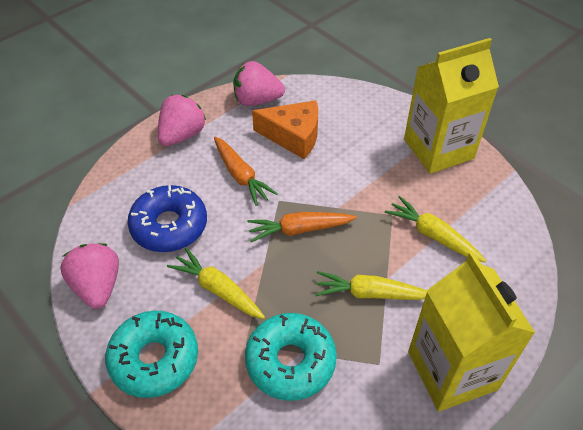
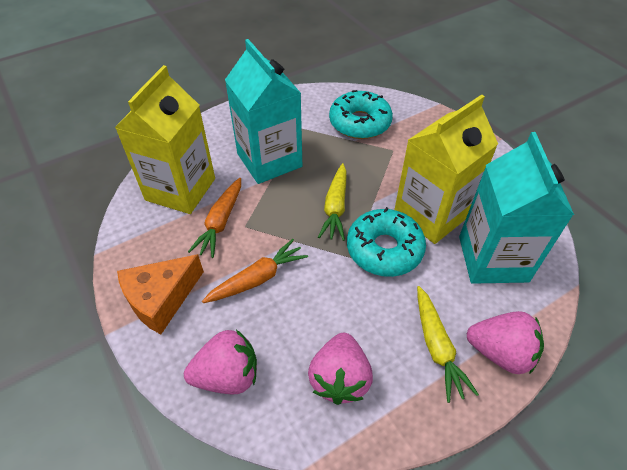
blue donut: 1 -> 0
turquoise carton: 0 -> 2
yellow carrot: 3 -> 2

